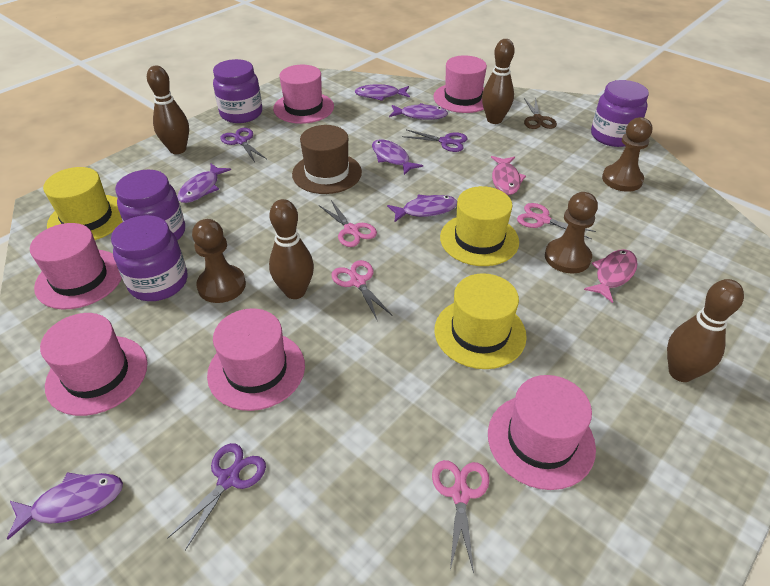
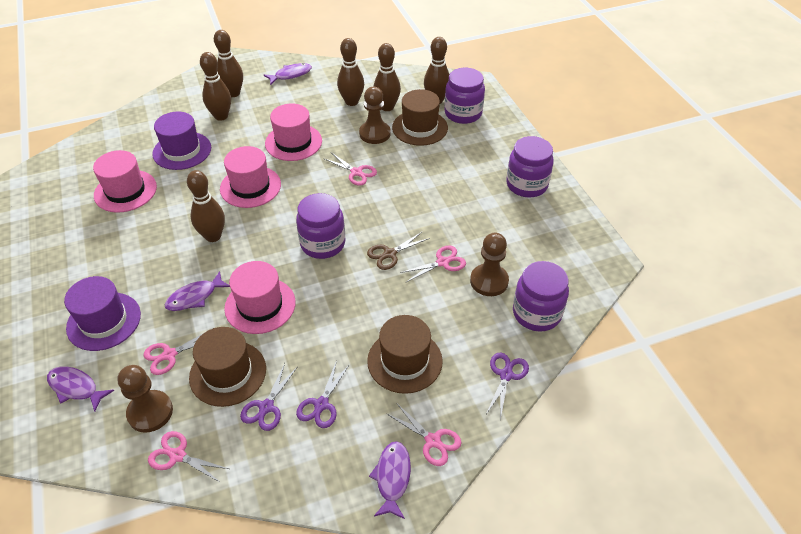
brown bowling pin: 4 -> 6
brown hat: 1 -> 3
pink fish: 2 -> 0
pink hat: 6 -> 4
pink scissors: 4 -> 5
purple fish: 6 -> 4
purple hat: 0 -> 2
yellow hat: 3 -> 0

